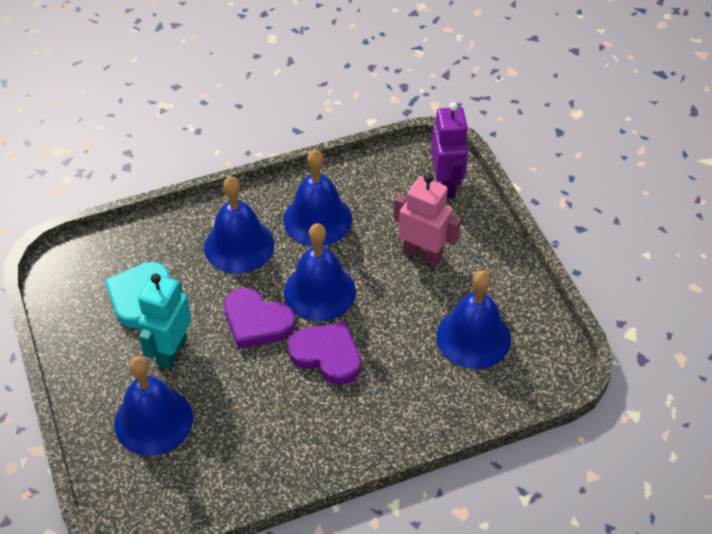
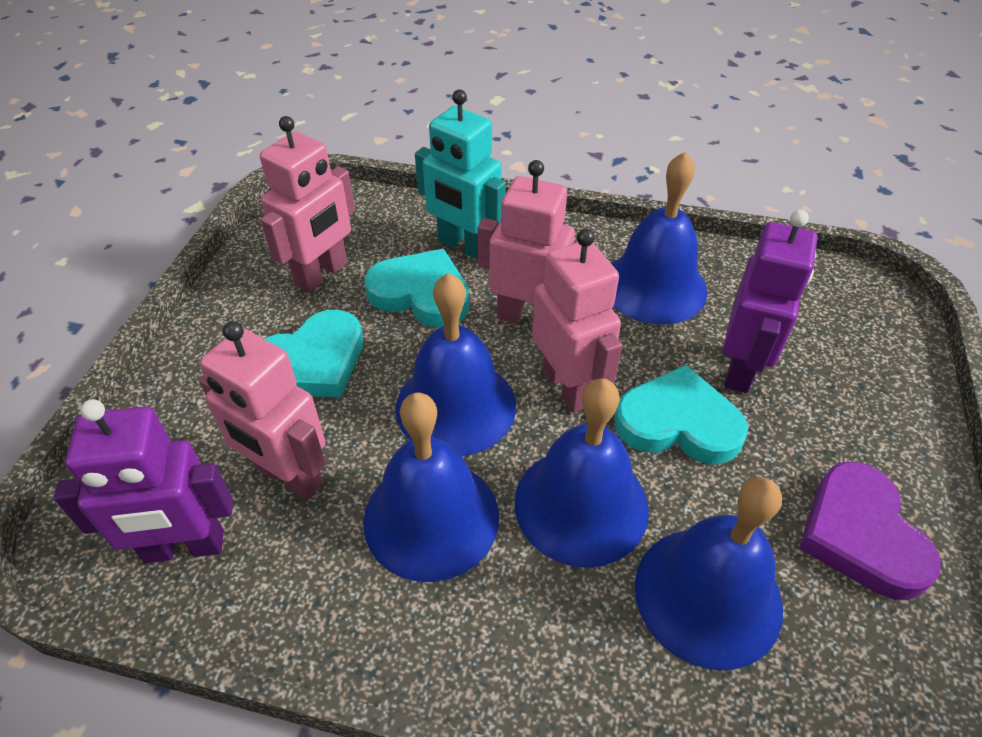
pink robot: 1 -> 4
purple heart: 2 -> 1
purple robot: 1 -> 2
turquoise heart: 1 -> 3

